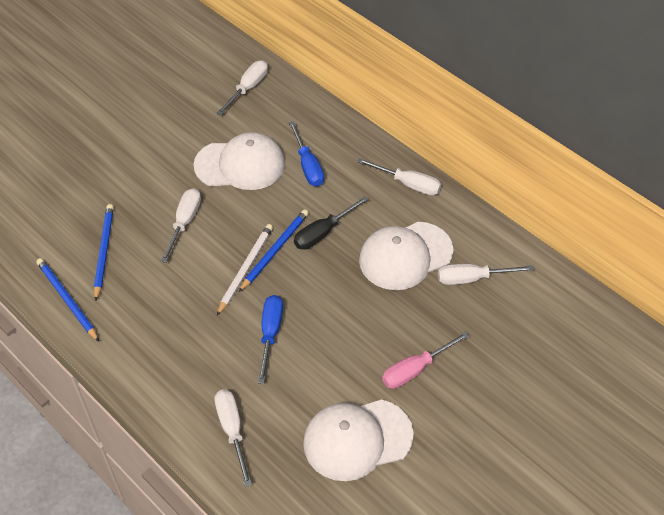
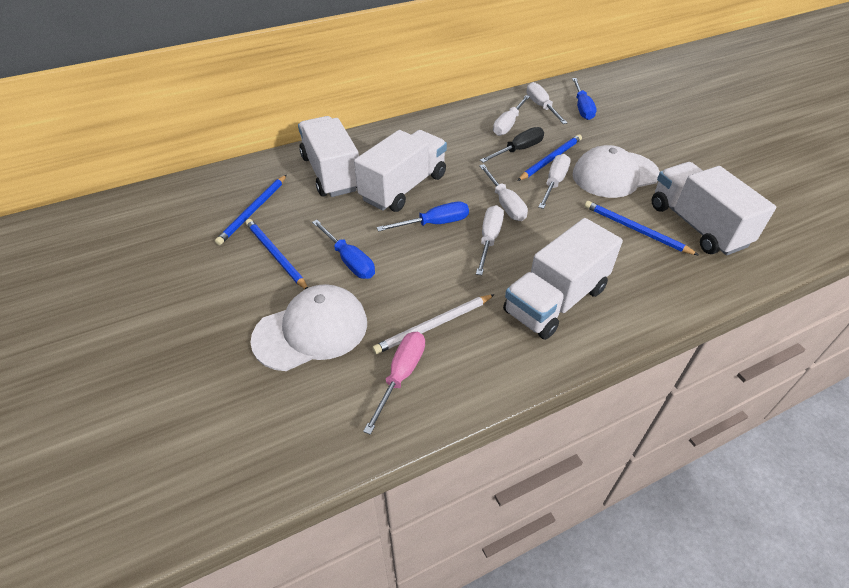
blue pencil: 3 -> 4
blue screwdriver: 2 -> 3
white cap: 3 -> 2
white truck: 0 -> 4

